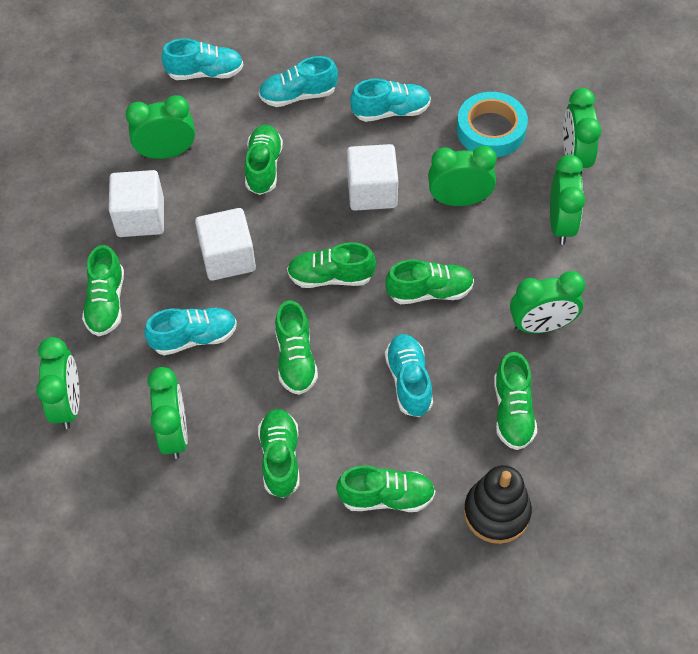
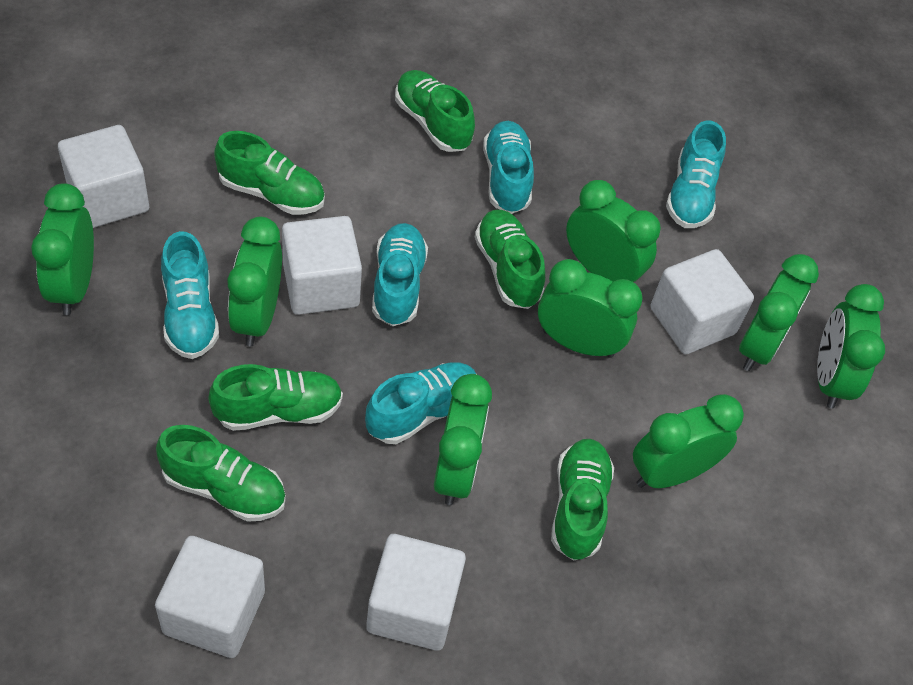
black stacking toy: 1 -> 0
green clock: 7 -> 8
green shoe: 8 -> 6
turquoise tape: 1 -> 0
white cube: 3 -> 5

